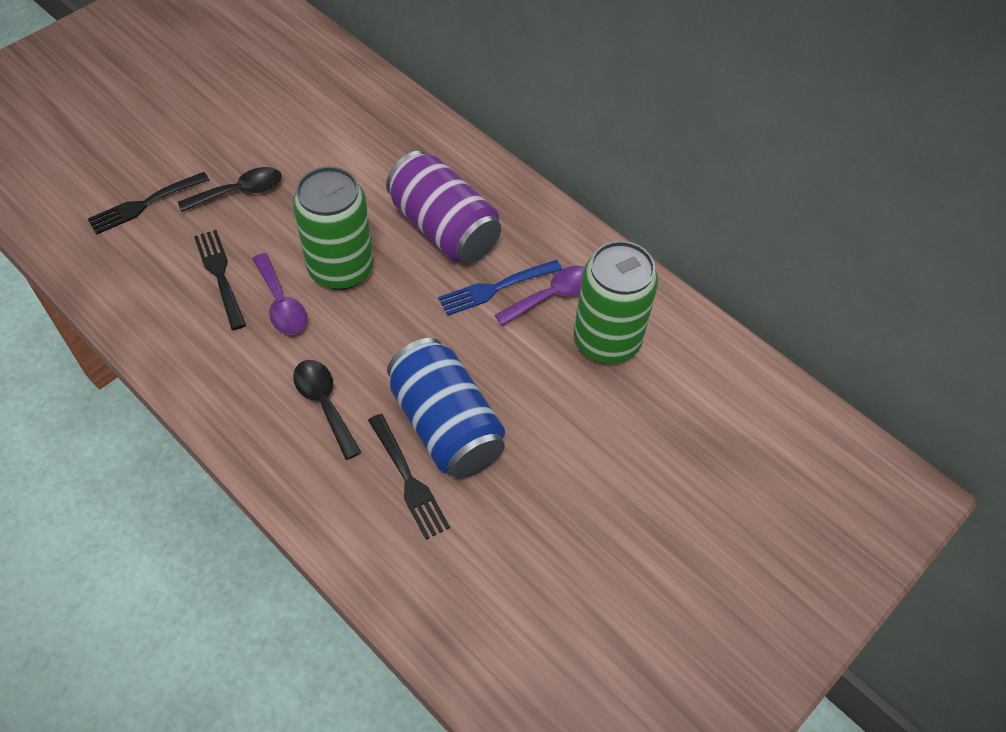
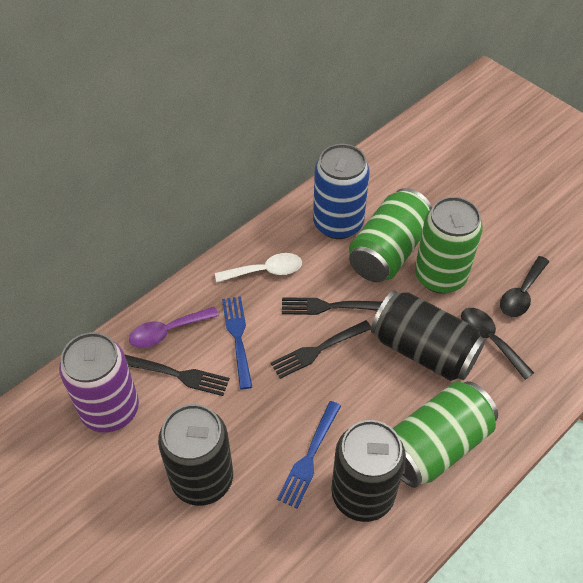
black can: 0 -> 3
blue fork: 1 -> 2
green can: 2 -> 3
purple spoon: 2 -> 1
white spoon: 0 -> 1

